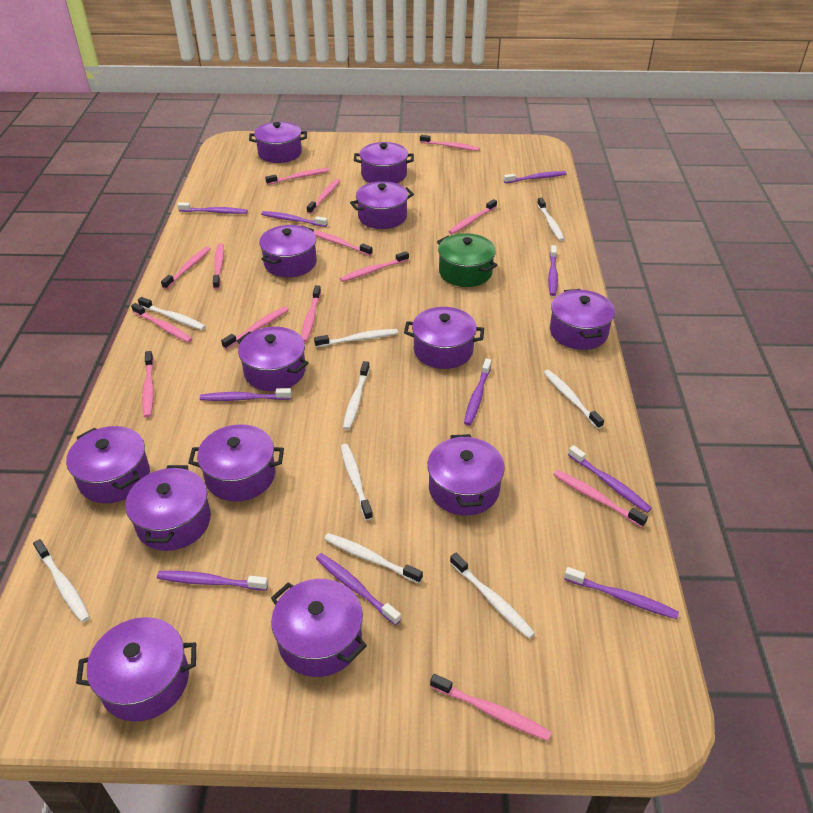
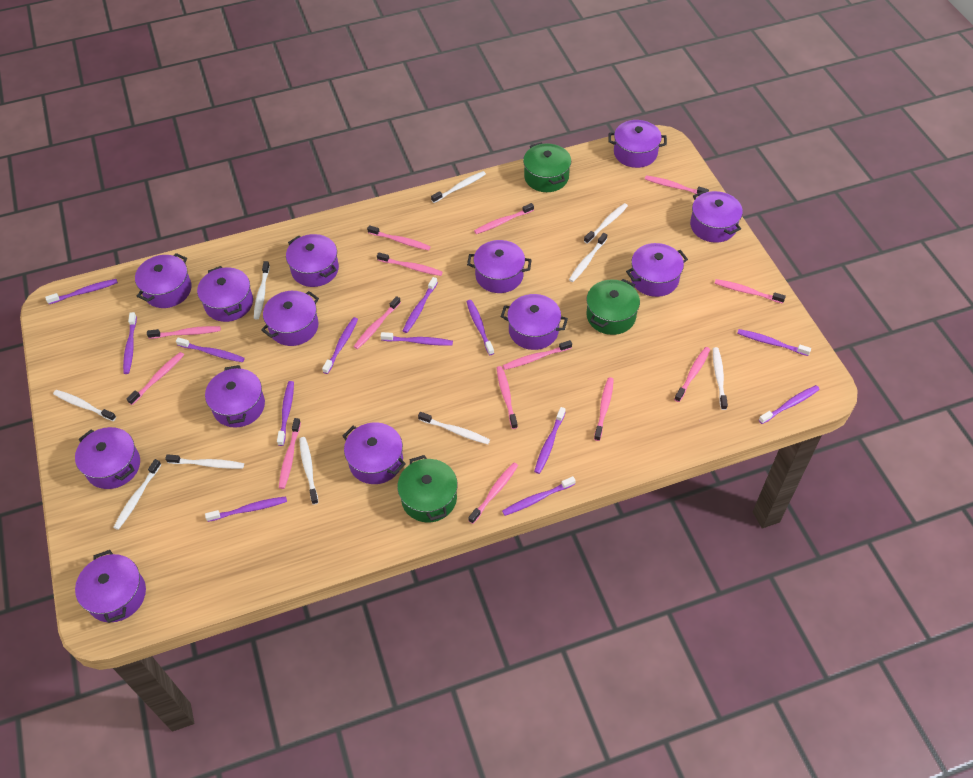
green pot: 1 -> 3
purple toothbrush: 10 -> 13
white toothbrush: 9 -> 10

